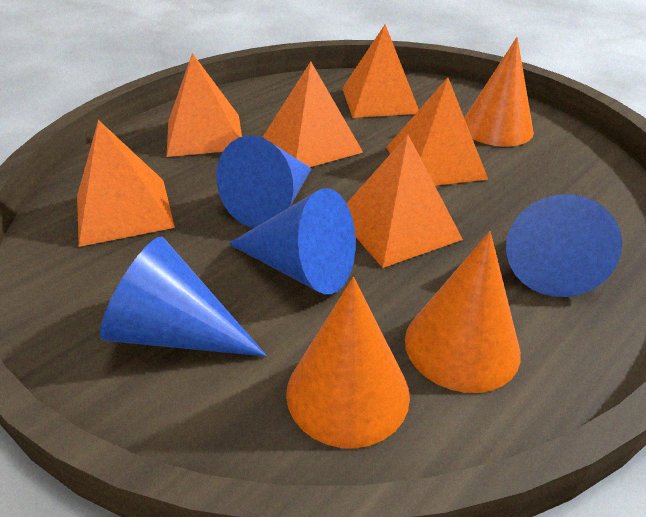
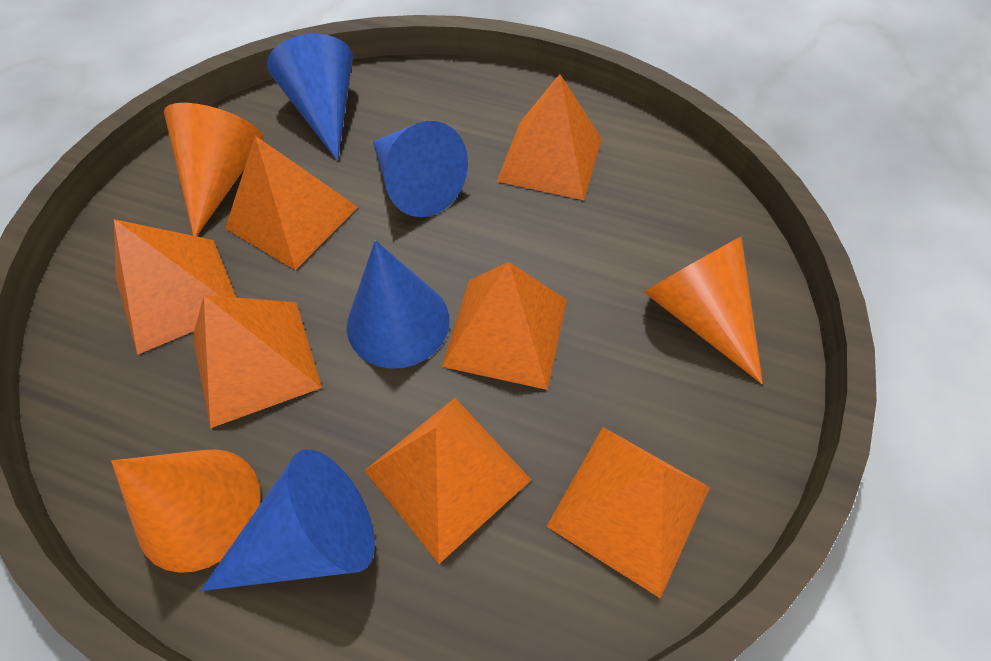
orange pyramid: 6 -> 7

